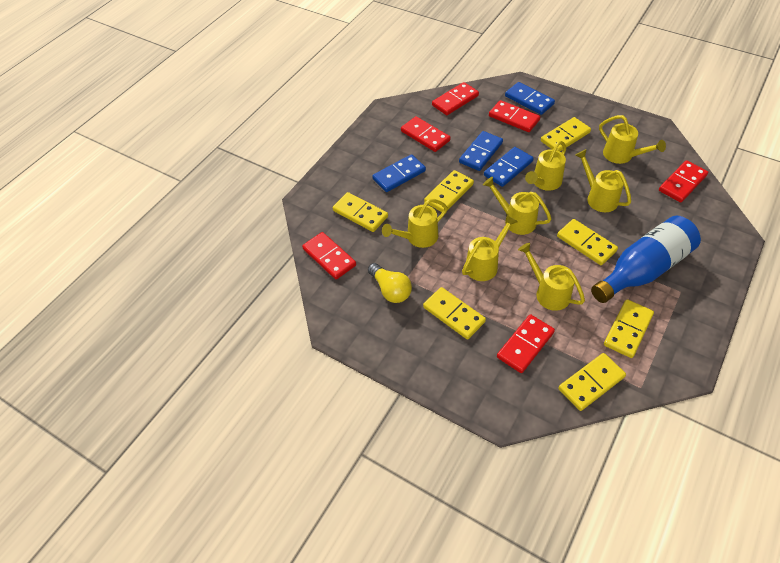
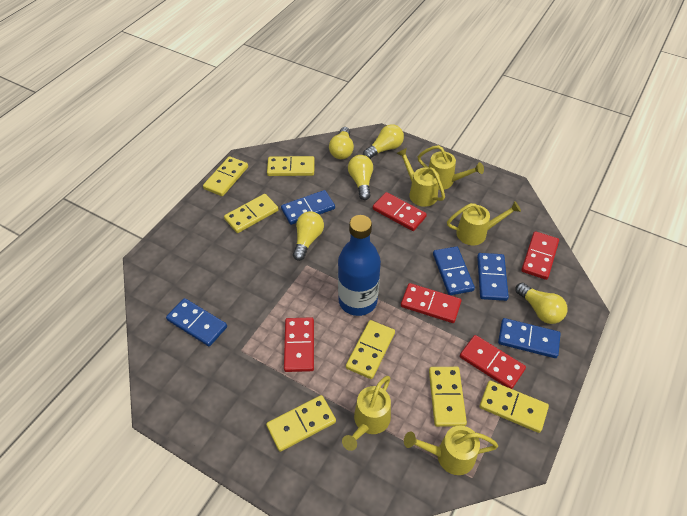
blue domino: 4 -> 5
red domino: 6 -> 5
yellow light bulb: 1 -> 5
yellow watering can: 7 -> 5

